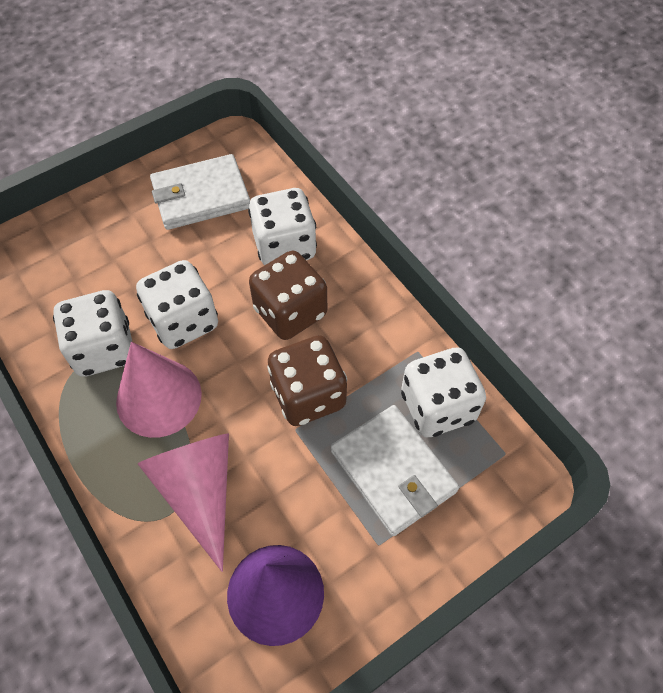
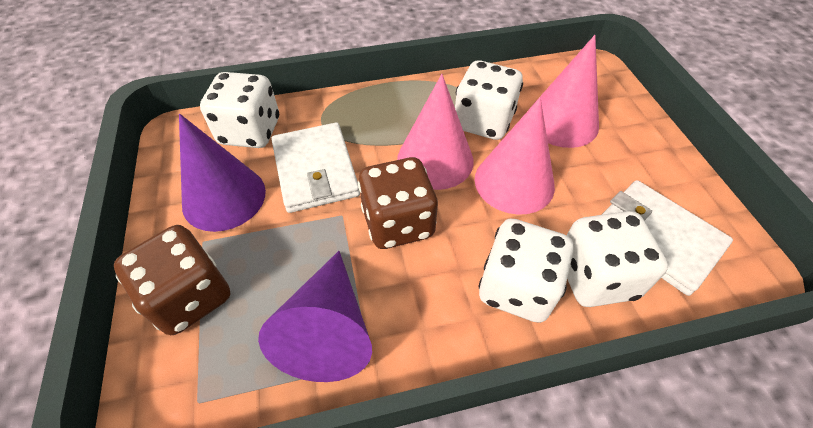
pink cone: 2 -> 3
purple cone: 1 -> 2

